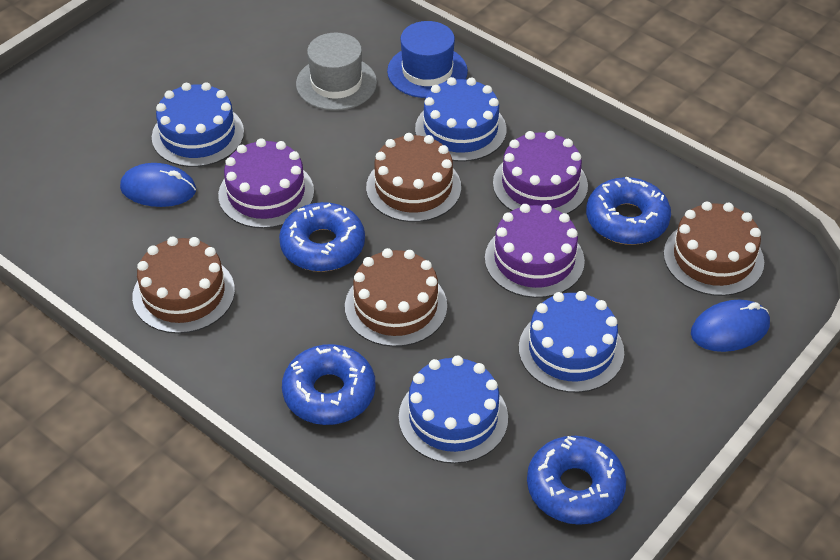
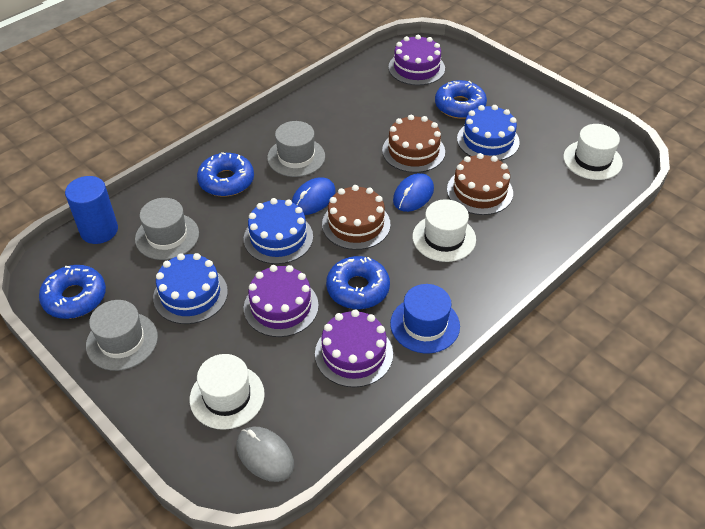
blue cake: 4 -> 3
blue cylinder: 0 -> 1
brown cake: 4 -> 3
grey hat: 1 -> 3
grey mouse: 0 -> 1
white hat: 0 -> 3

